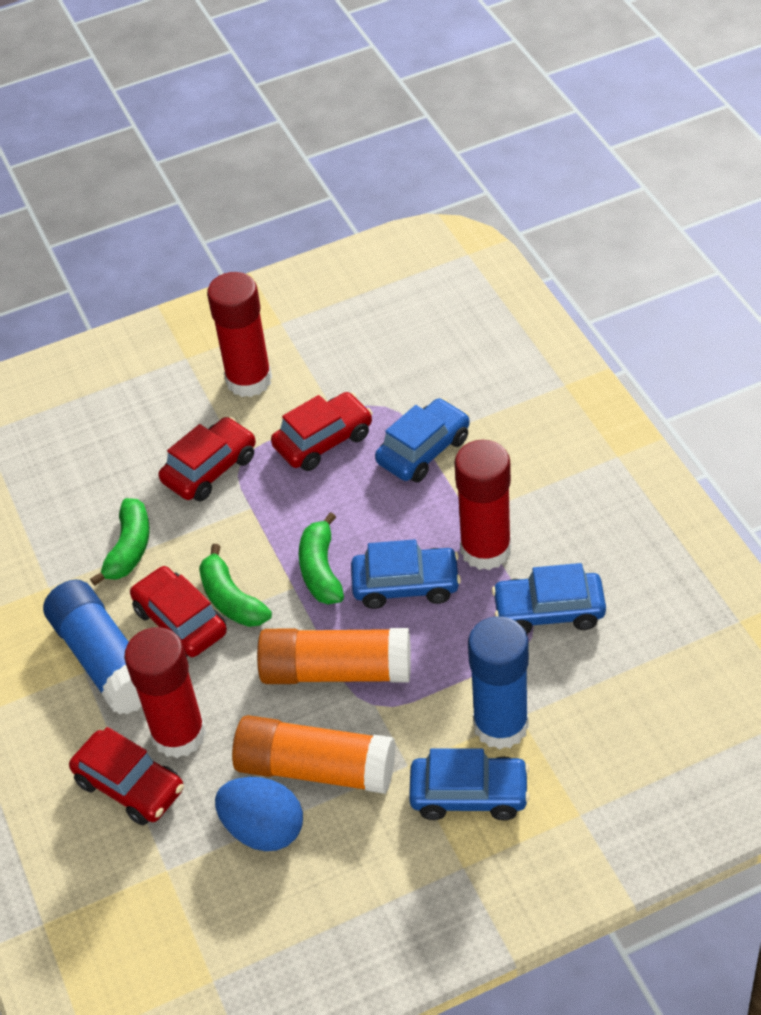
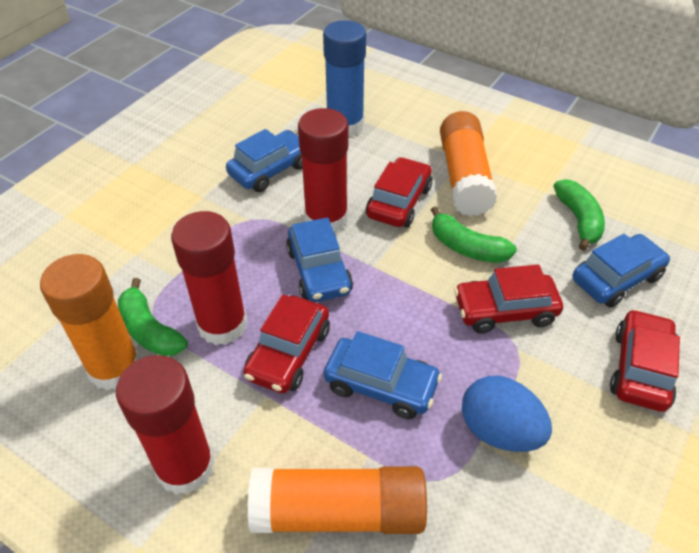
blue glue stick: 2 -> 1
orange glue stick: 2 -> 3

